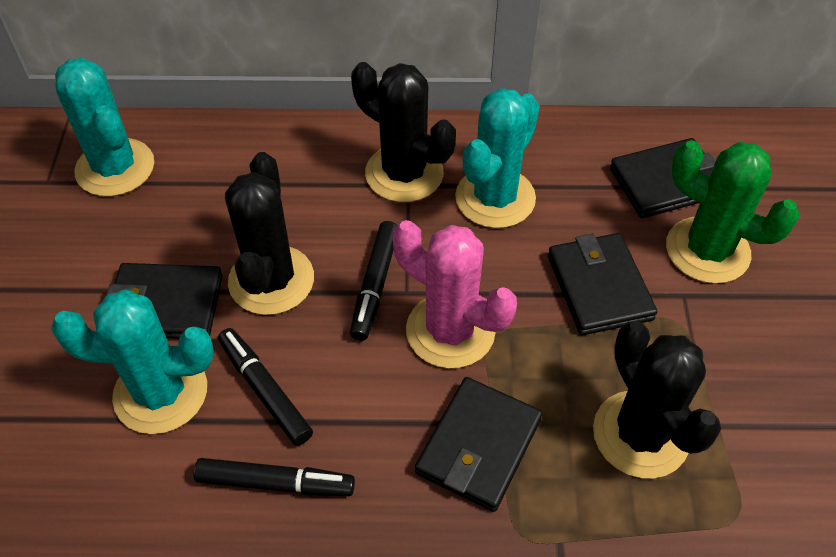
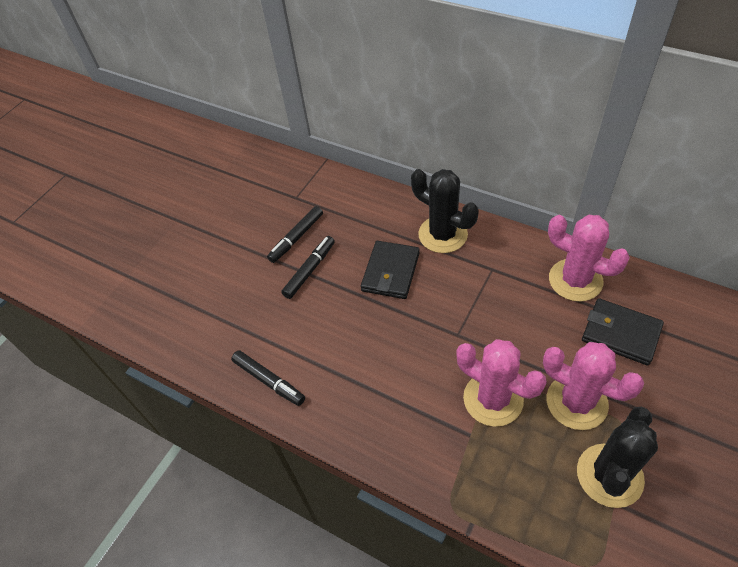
black cactus: 3 -> 2
black wallet: 4 -> 2
green cactus: 1 -> 0
pink cactus: 1 -> 3
turquoise cactus: 3 -> 0

